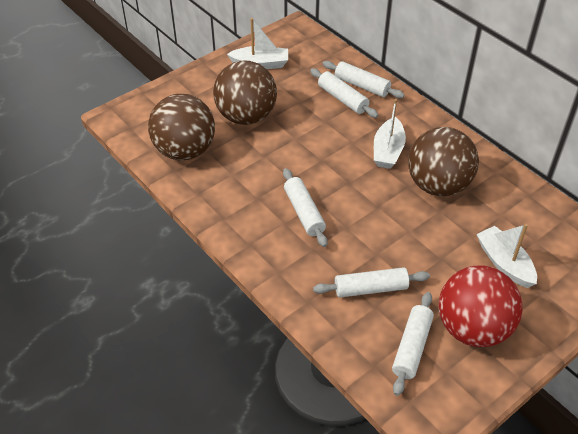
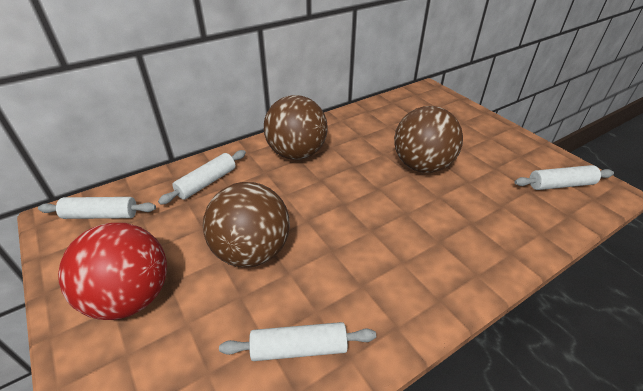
white boat: 3 -> 0
white rolling pin: 5 -> 4

